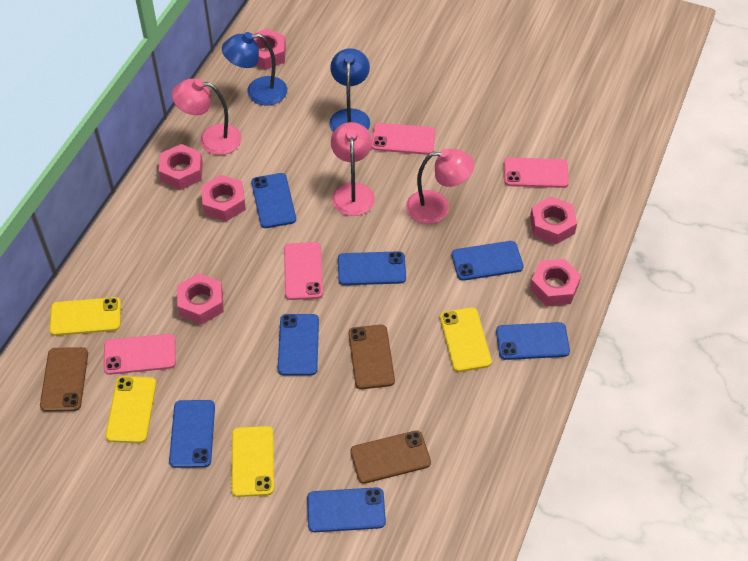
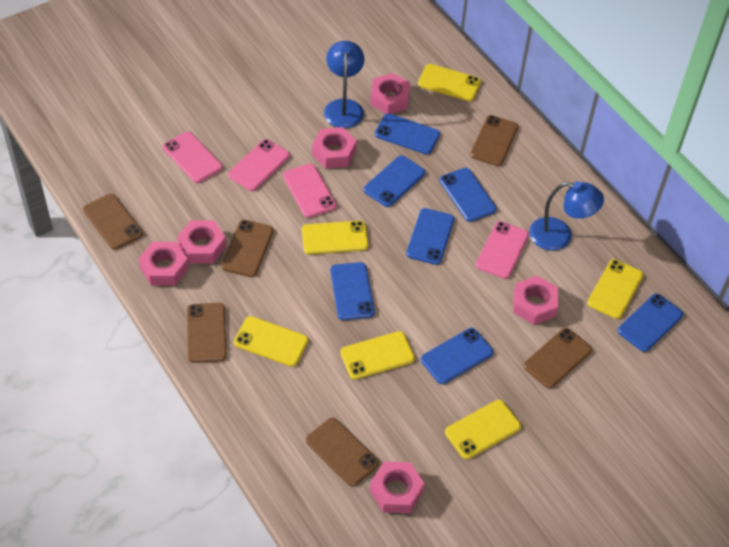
brown phone: 3 -> 6
pink lamp: 3 -> 0
yellow phone: 4 -> 6

